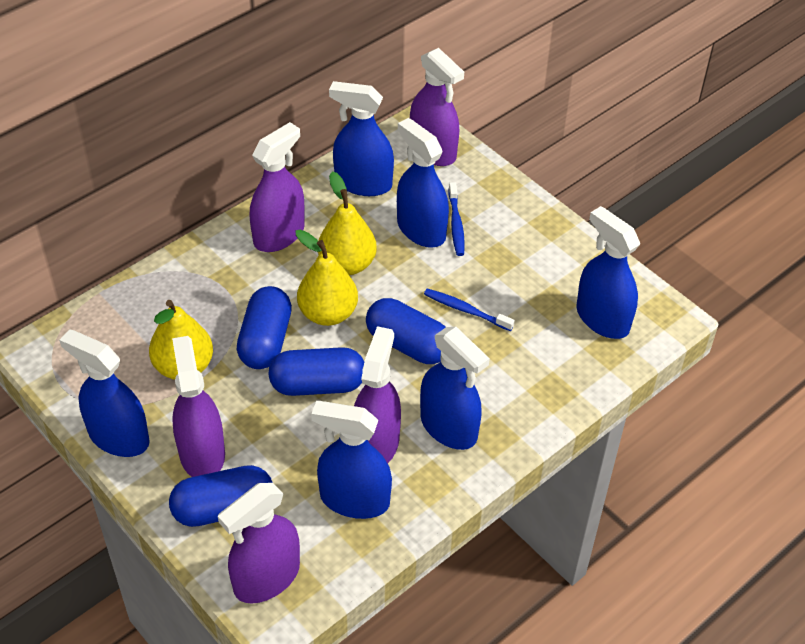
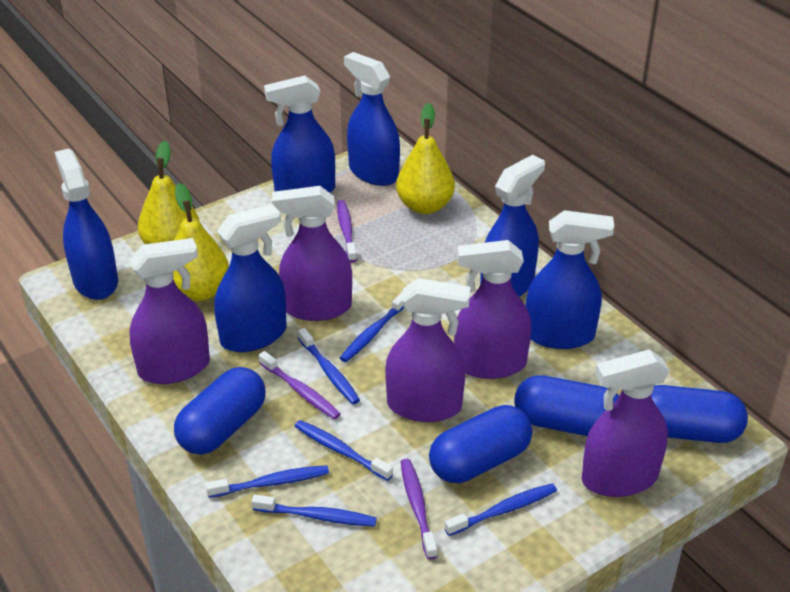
blue toothbrush: 2 -> 6
purple toothbrush: 0 -> 3

